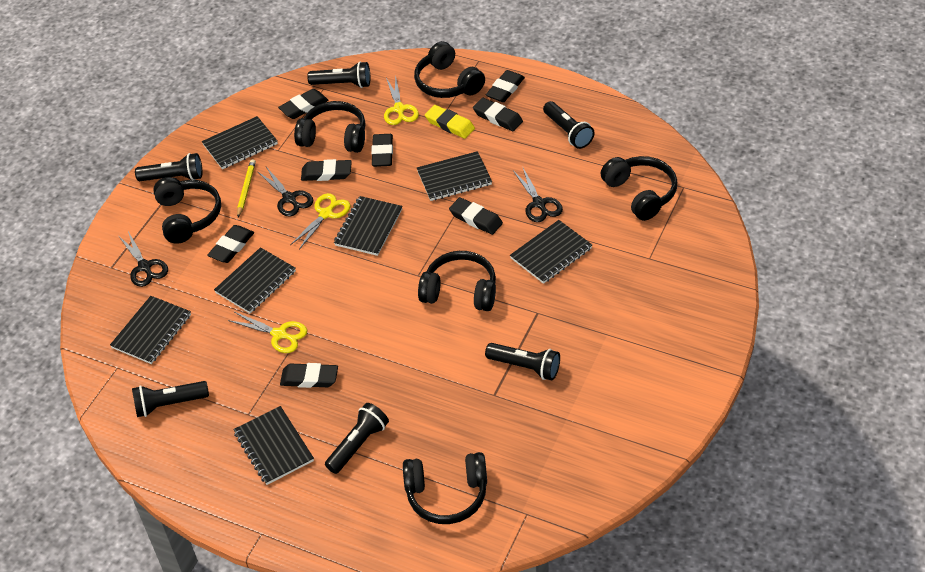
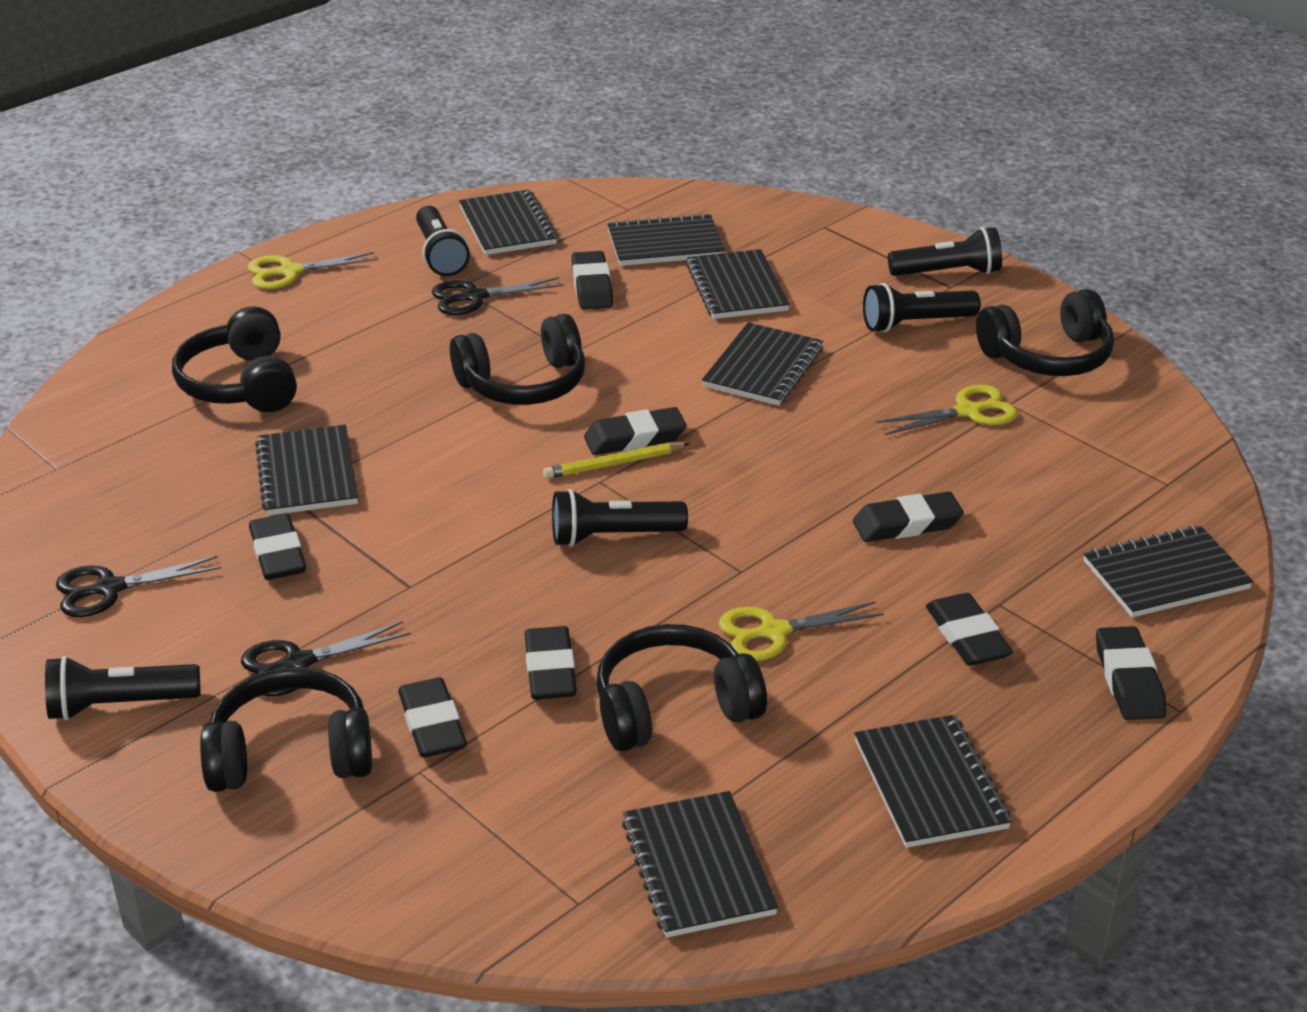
black flashlight: 6 -> 5
black headphones: 6 -> 5
black notebook: 7 -> 8
yellow eraser: 1 -> 0

